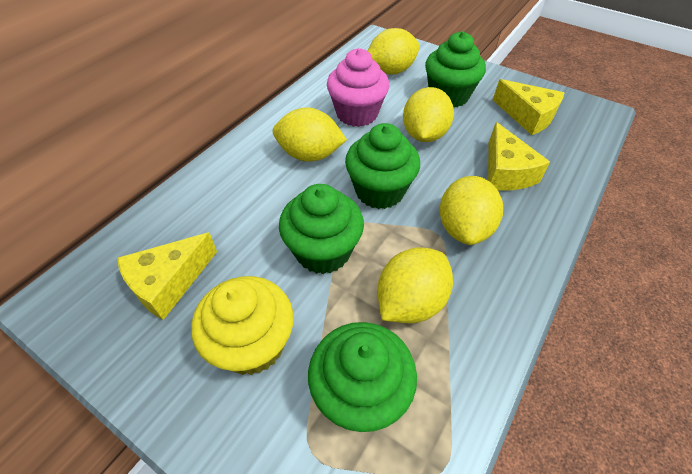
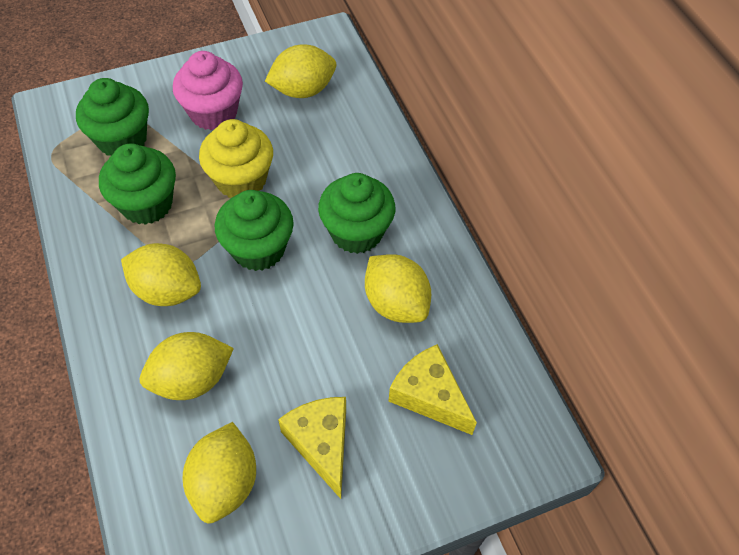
yellow cheese: 3 -> 2

